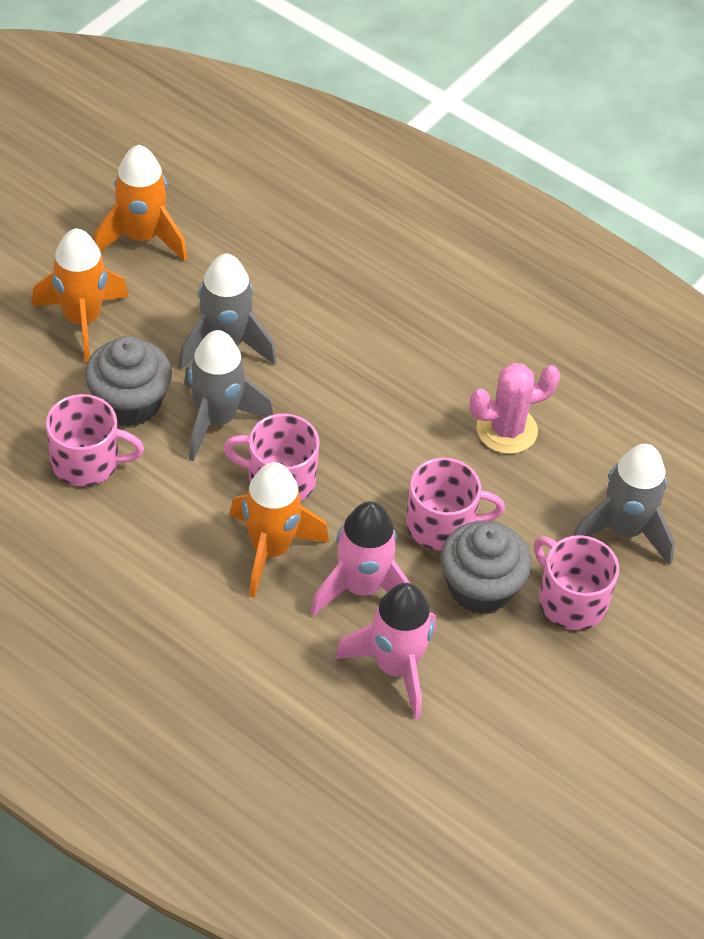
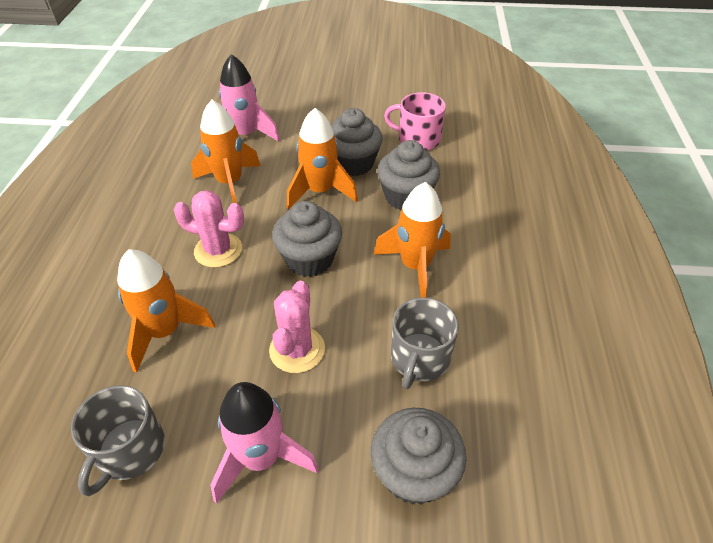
grey cupcake: 2 -> 4
grey mug: 0 -> 2
grey rocket: 3 -> 0
orange rocket: 3 -> 4
pink cactus: 1 -> 2
pink mug: 4 -> 1

